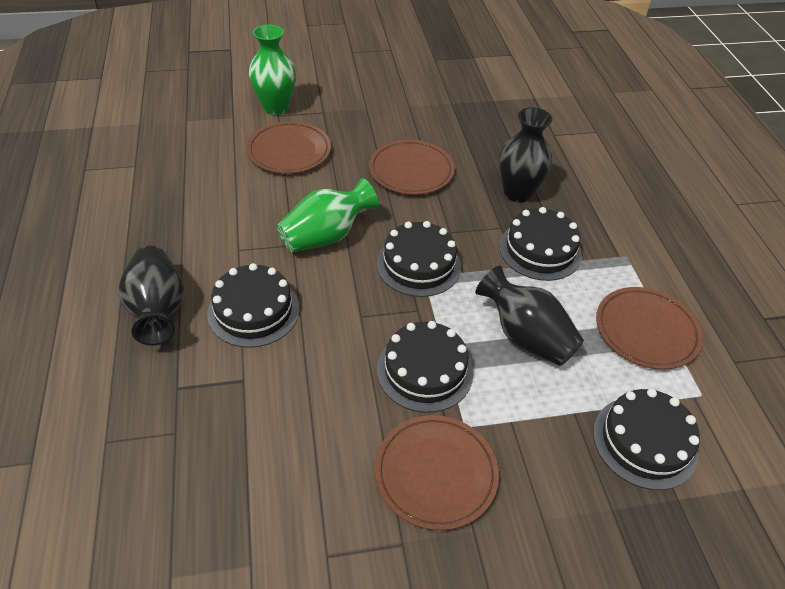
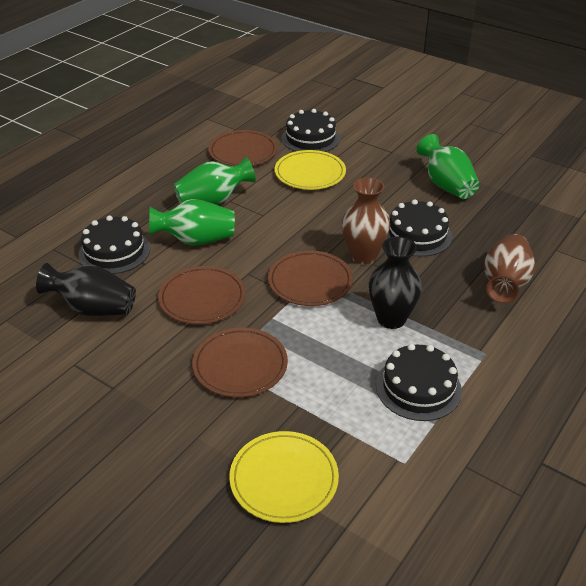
black cake: 5 -> 4
black vase: 3 -> 2
brown vase: 0 -> 2
green vase: 2 -> 3
yellow plate: 0 -> 2

